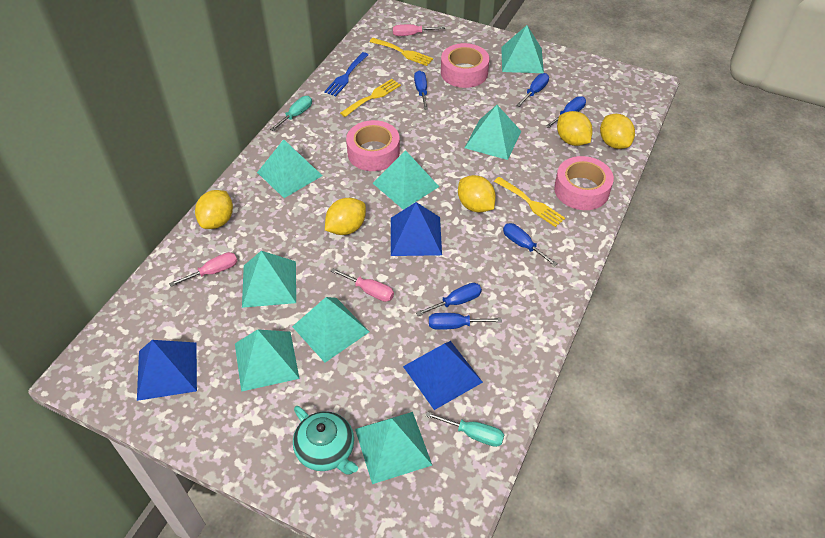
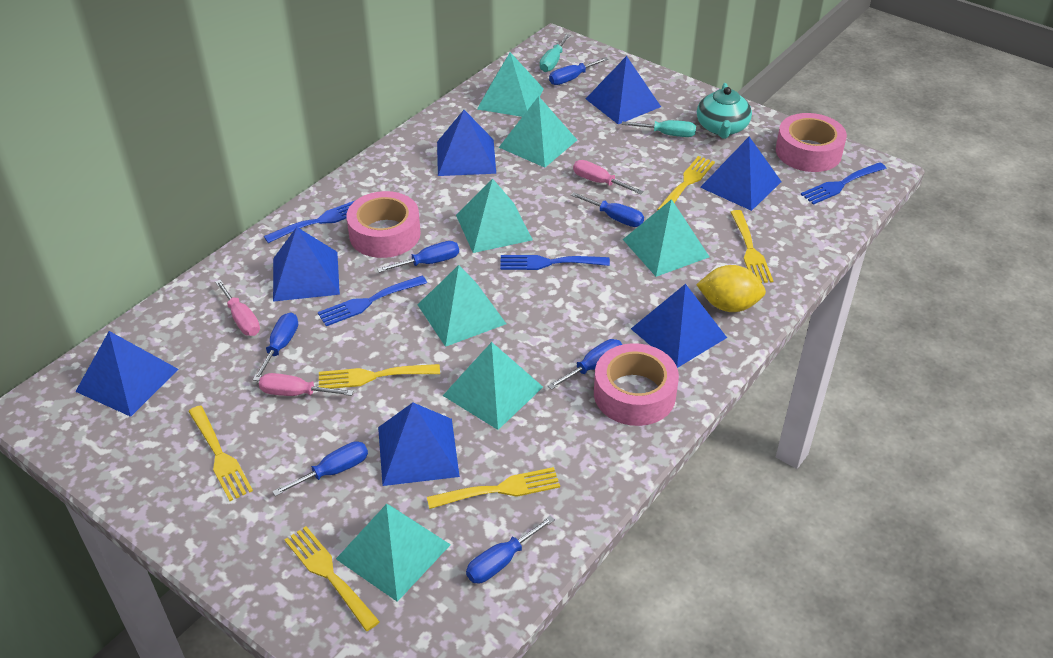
blue fork: 1 -> 4
blue pyramid: 3 -> 7
blue screwdriver: 6 -> 7
turquoise pyramid: 8 -> 7
yellow fork: 3 -> 6
yellow lemon: 5 -> 1

